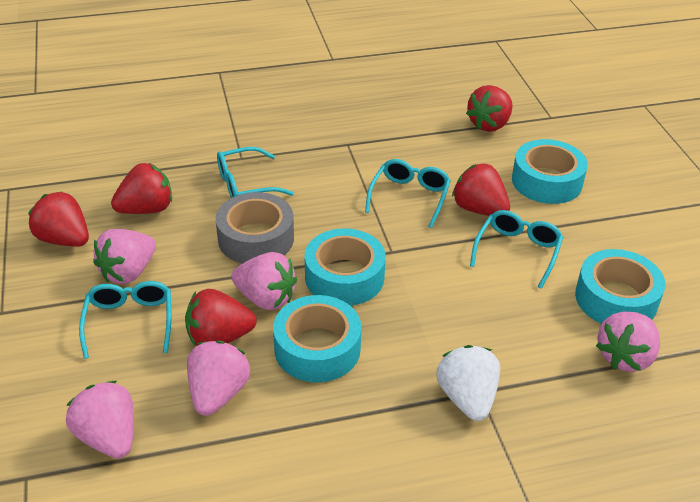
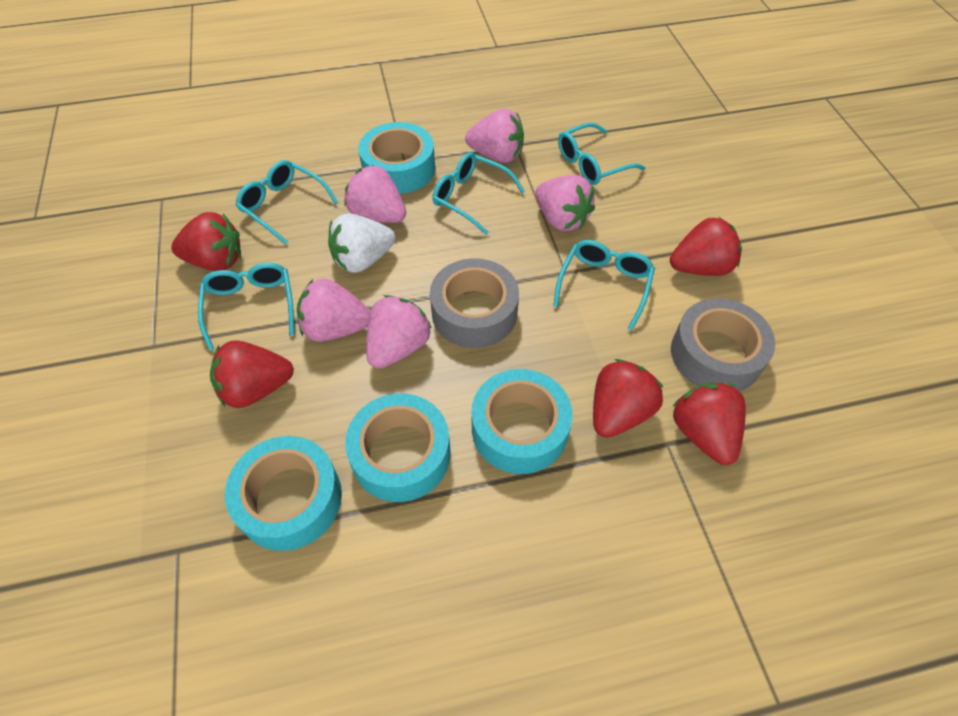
grey tape: 1 -> 2
turquoise glasses: 4 -> 5

